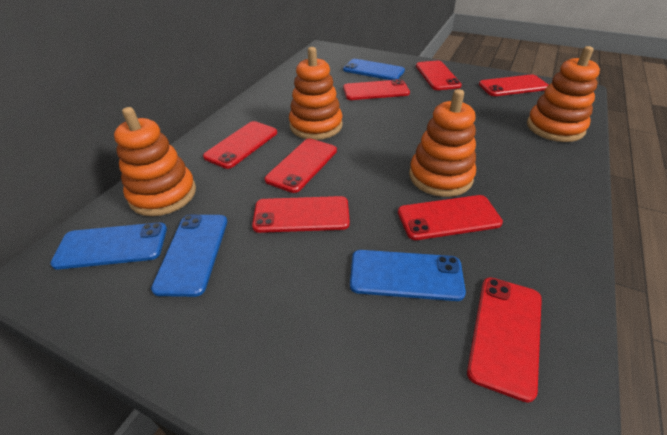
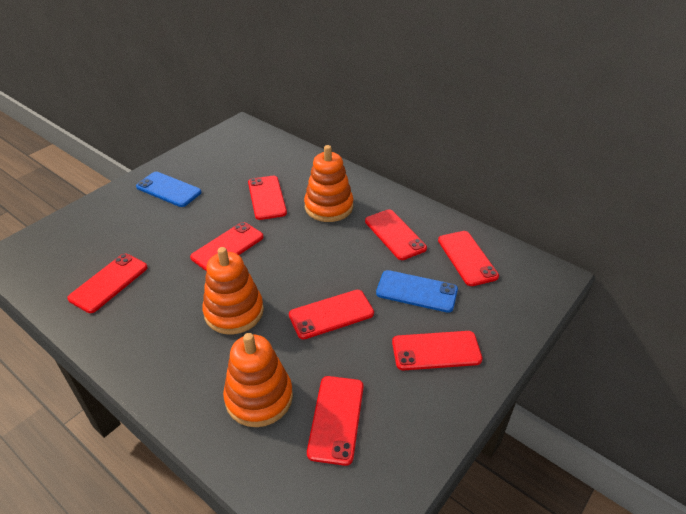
blue phone: 4 -> 2
orange stacking toy: 4 -> 3

